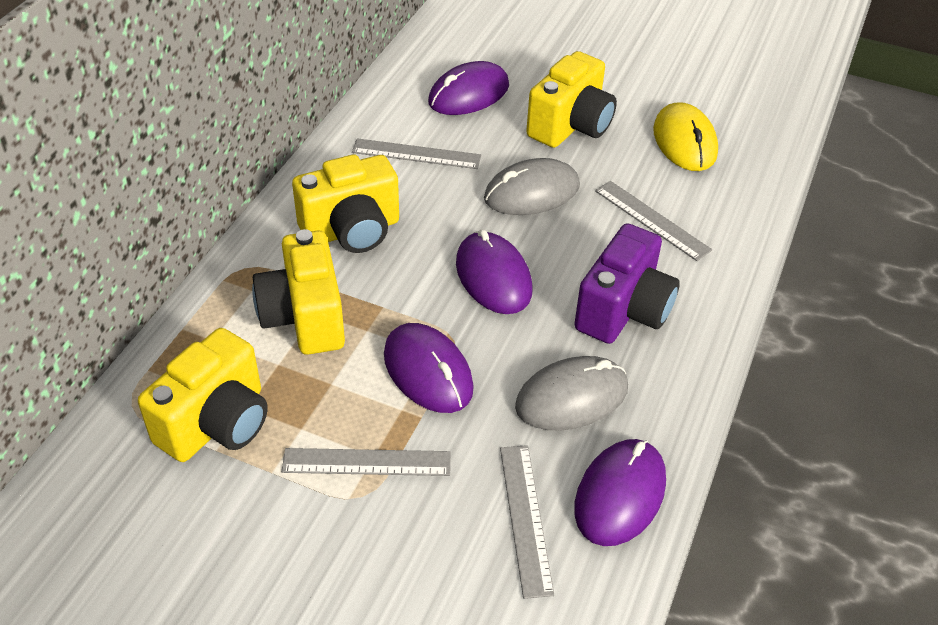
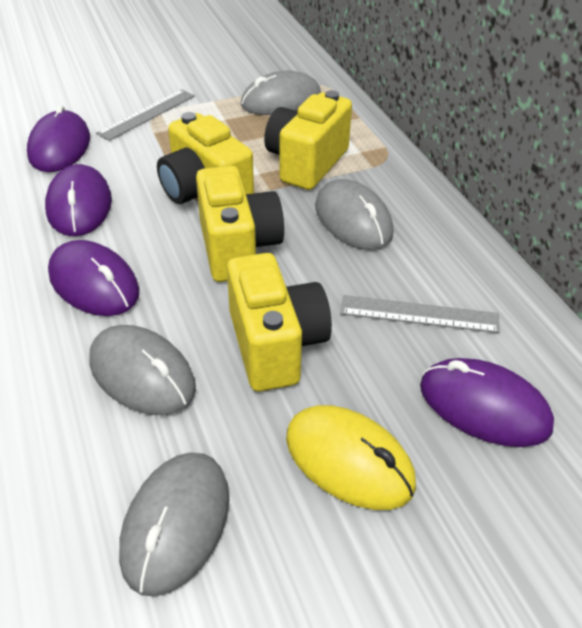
grey mouse: 2 -> 4
grey ruler: 4 -> 2
purple camera: 1 -> 0

